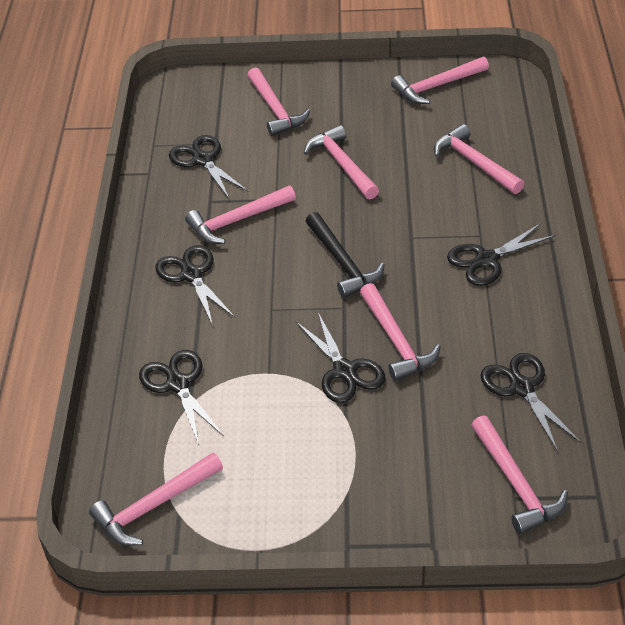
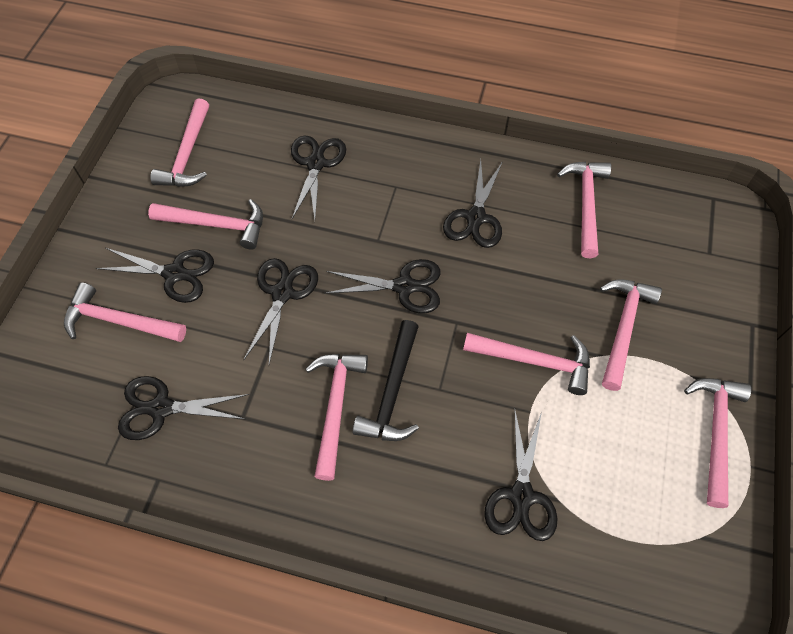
black scissors: 6 -> 7

